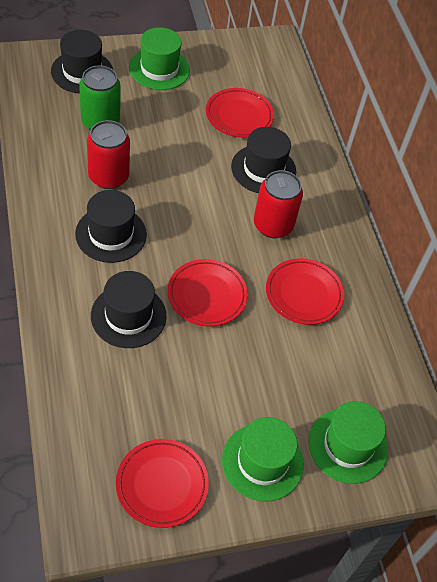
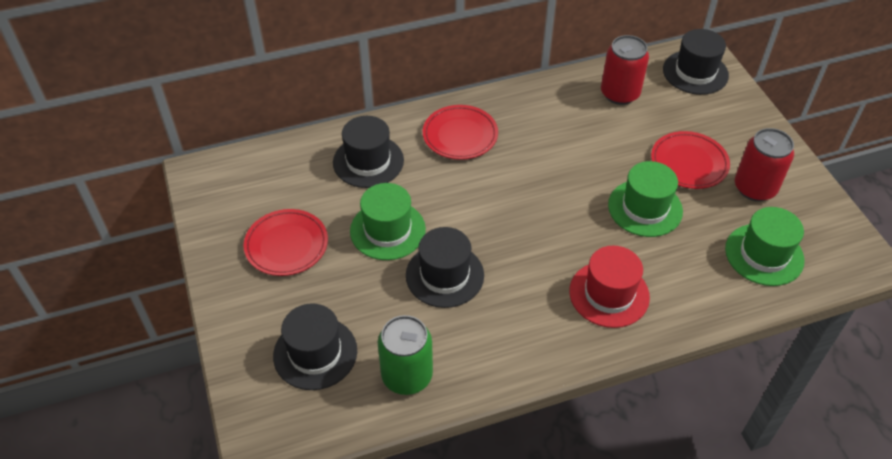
red hat: 0 -> 1
red plate: 4 -> 3

